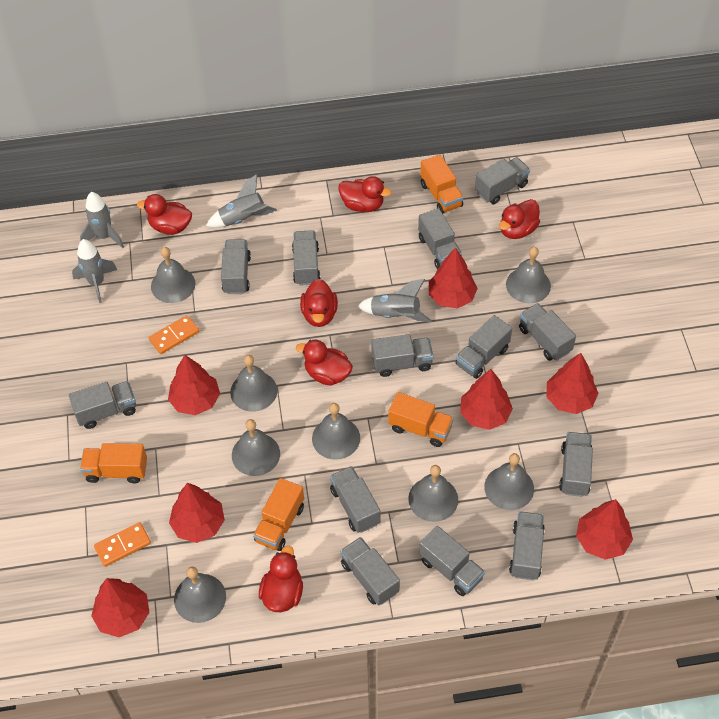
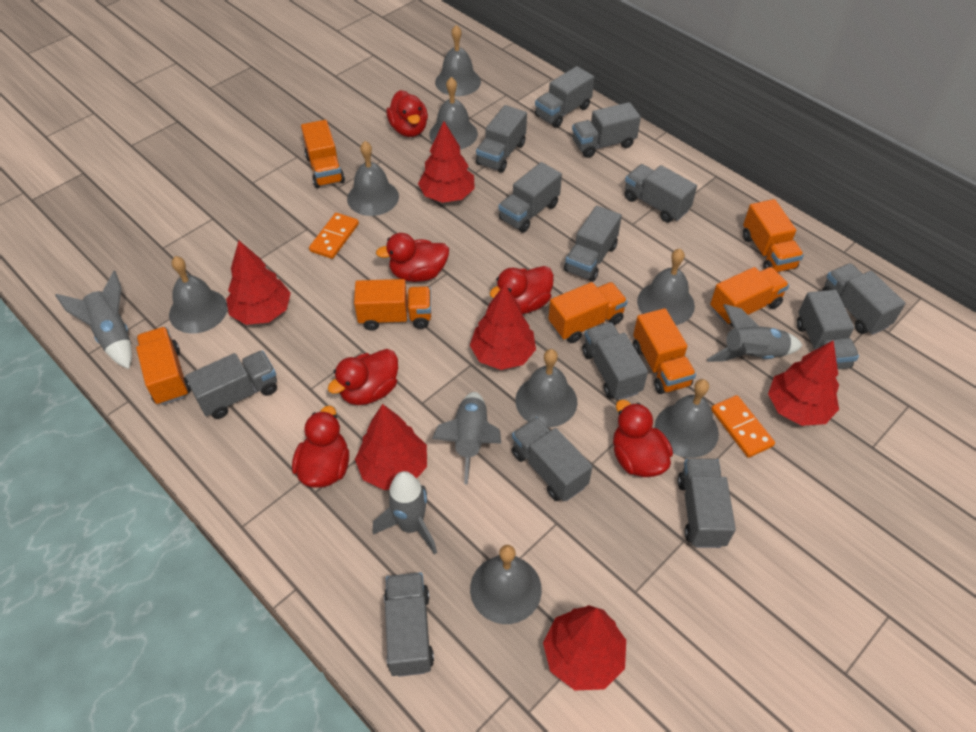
orange truck: 4 -> 7
red tree: 7 -> 6

